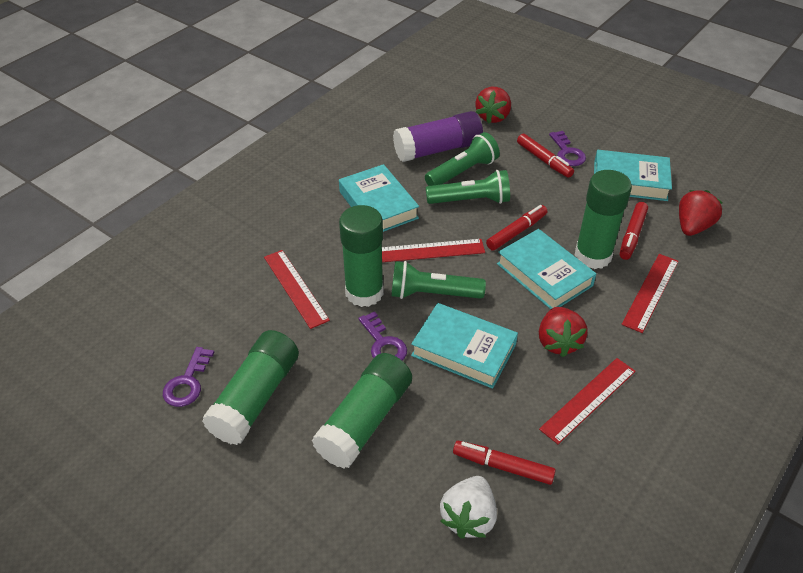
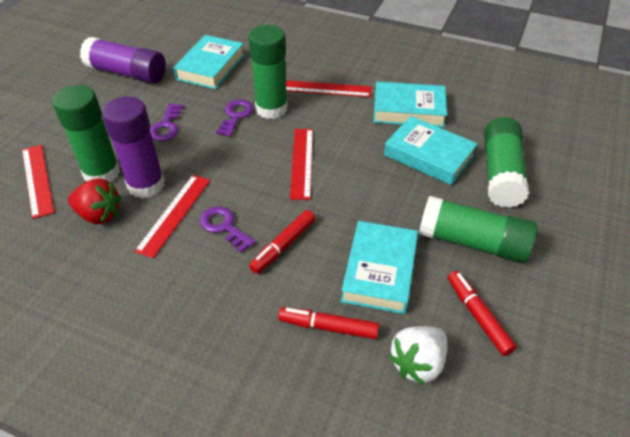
green flashlight: 3 -> 0
purple glue stick: 1 -> 2
red marker: 4 -> 3
red strawberry: 3 -> 1

